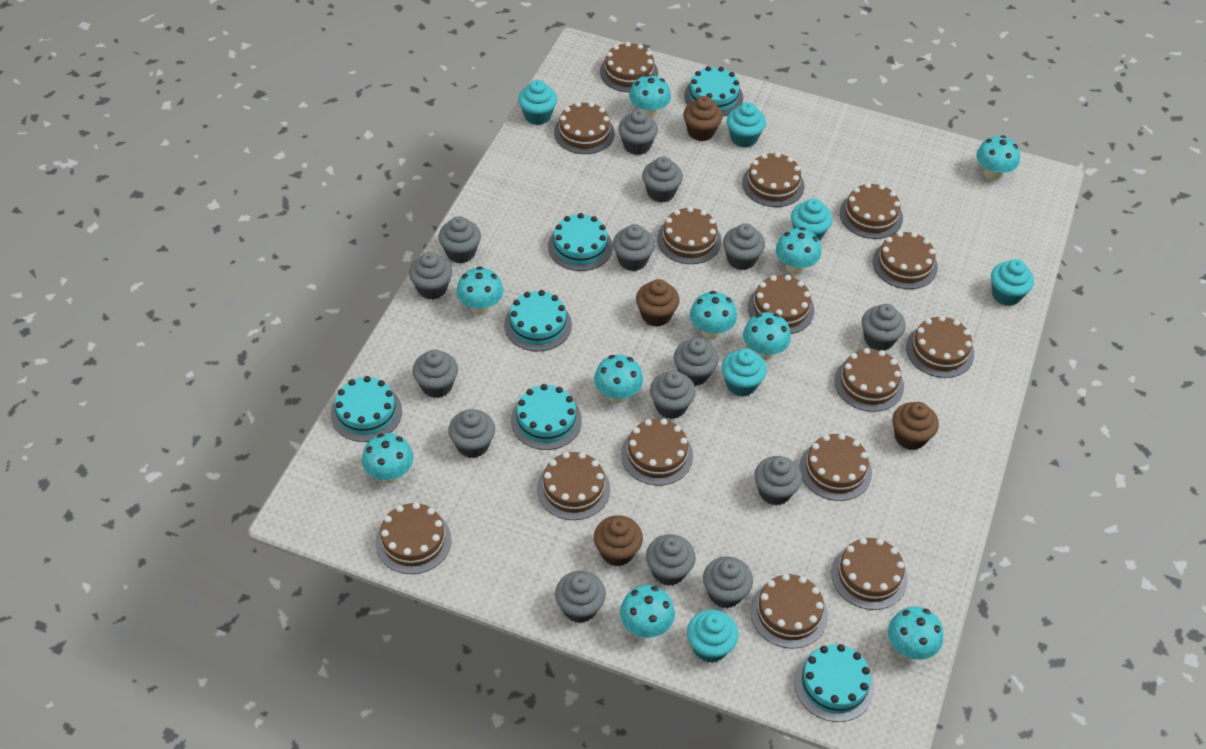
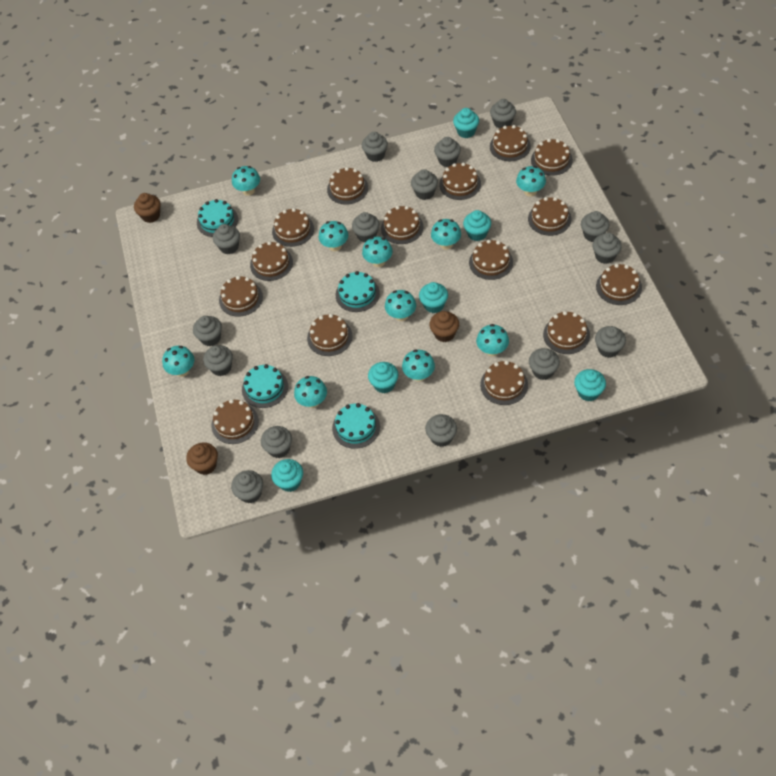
brown cupcake: 4 -> 3
turquoise cake: 6 -> 4

